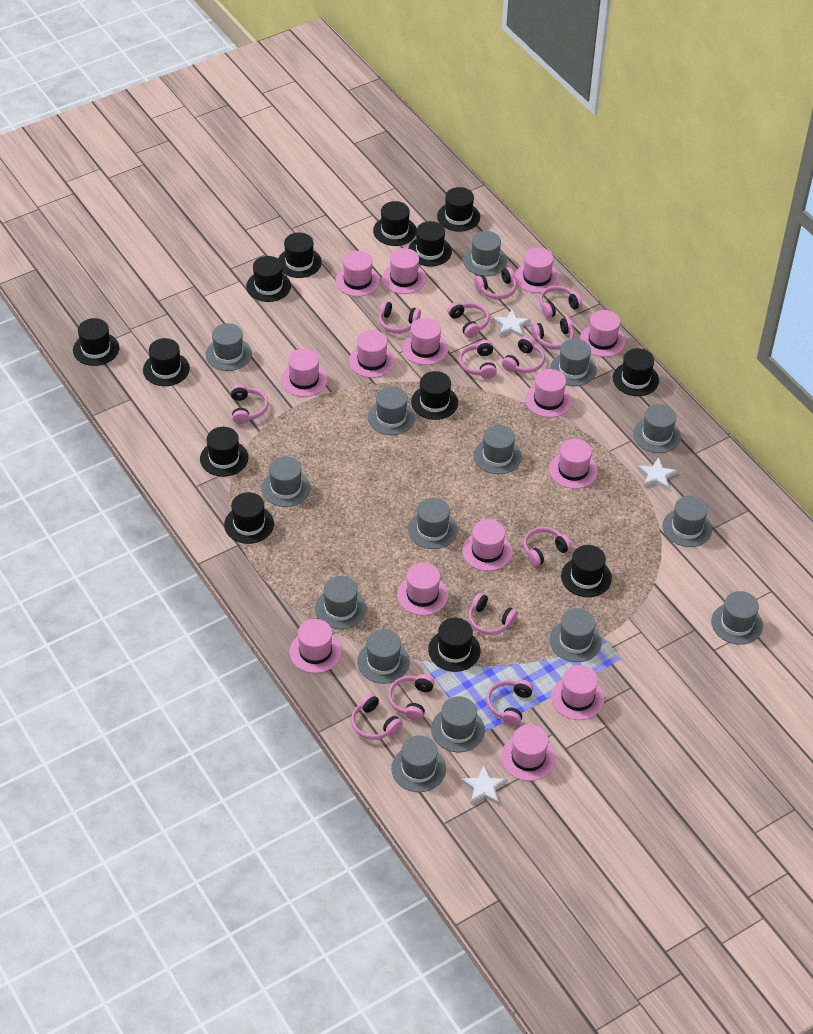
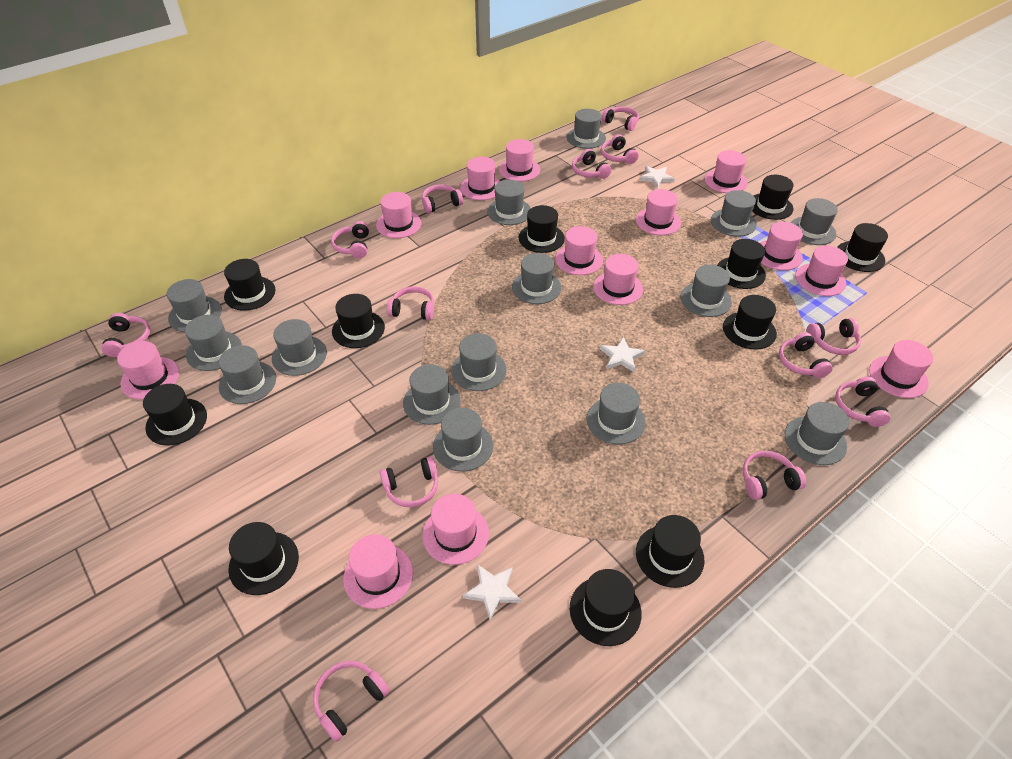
black hat: 13 -> 11
pink hat: 14 -> 13

